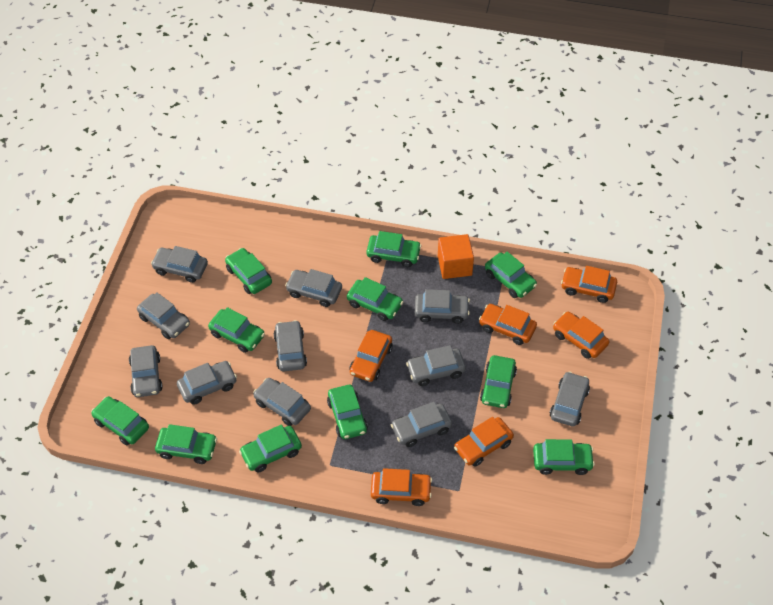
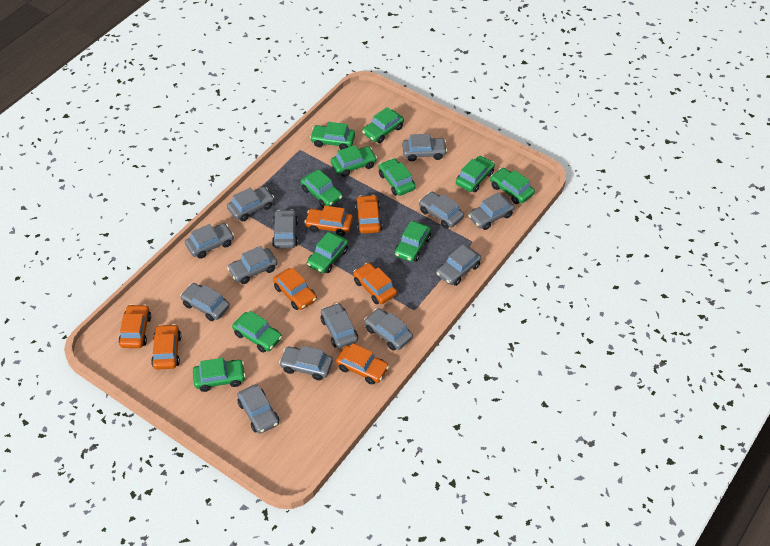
grey car: 11 -> 13
orange car: 6 -> 7
orange cube: 1 -> 0

